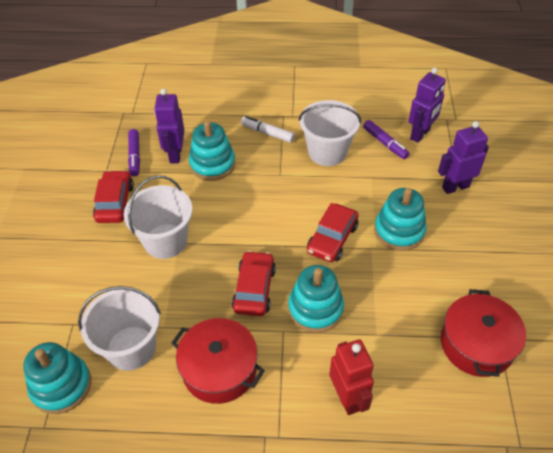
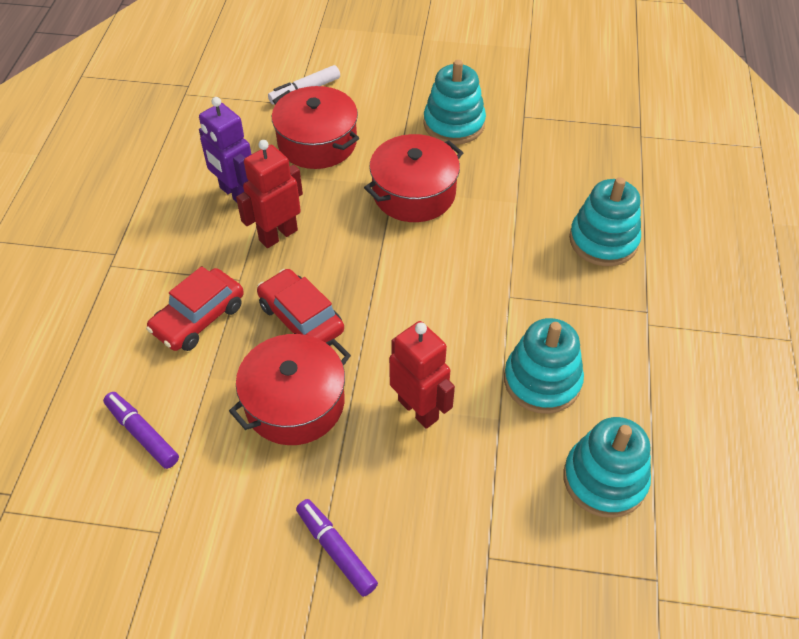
purple robot: 3 -> 1
red car: 3 -> 2
red pot: 2 -> 3
red robot: 1 -> 2
white bucket: 3 -> 0

